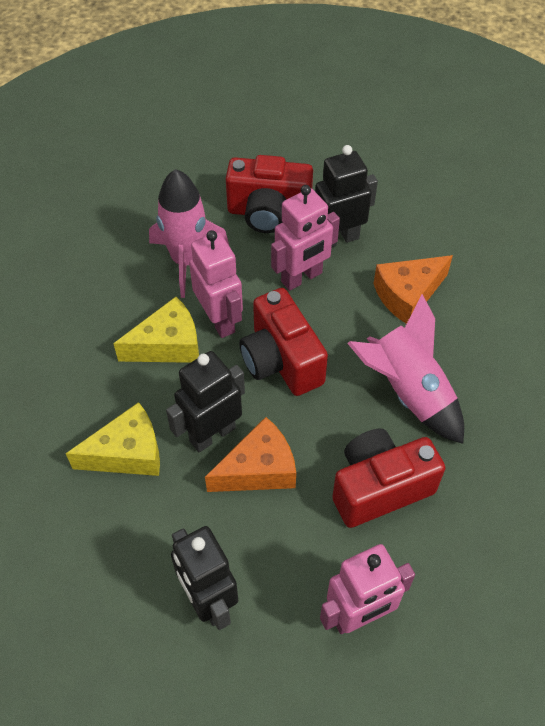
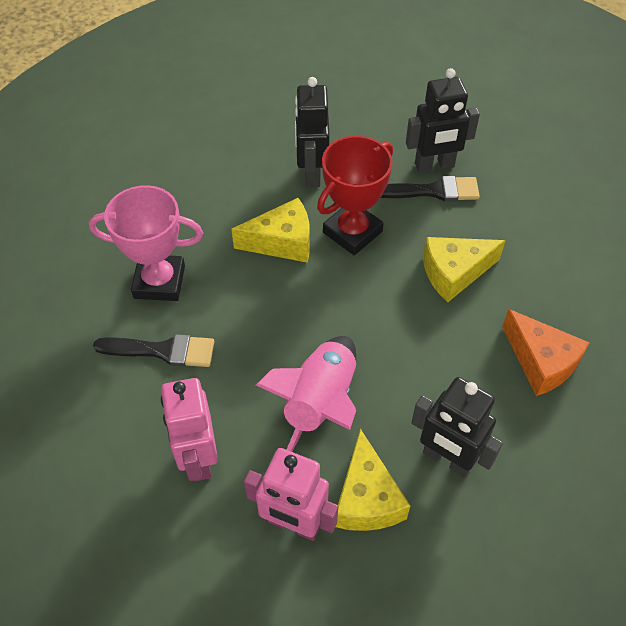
black brush: 0 -> 2
orange cheese: 2 -> 1
pink robot: 3 -> 2
pink rocket: 2 -> 1
pink trophy: 0 -> 1
red camera: 3 -> 0
red trophy: 0 -> 1
yellow cheese: 2 -> 3

